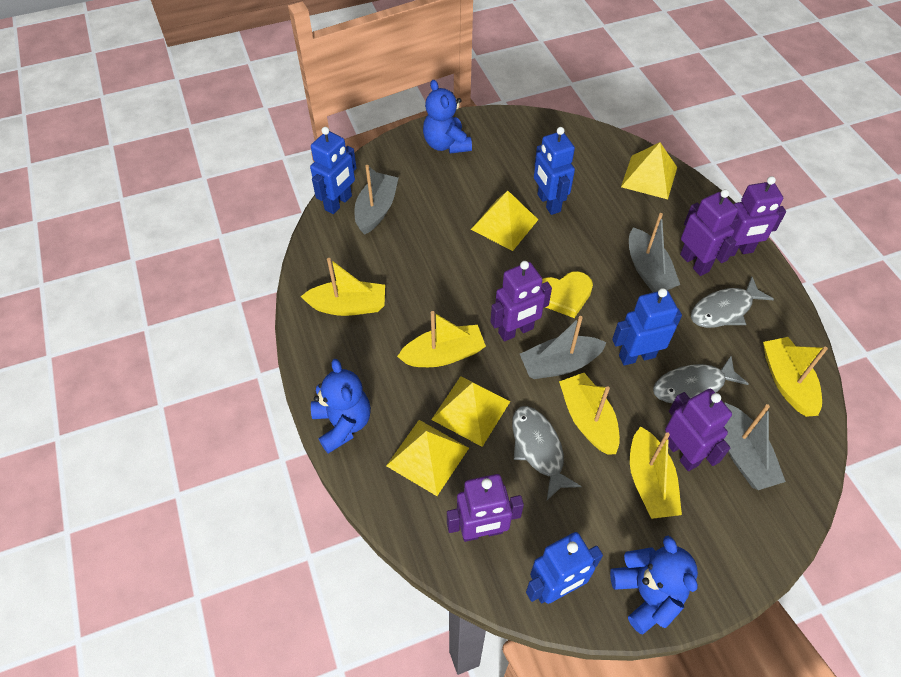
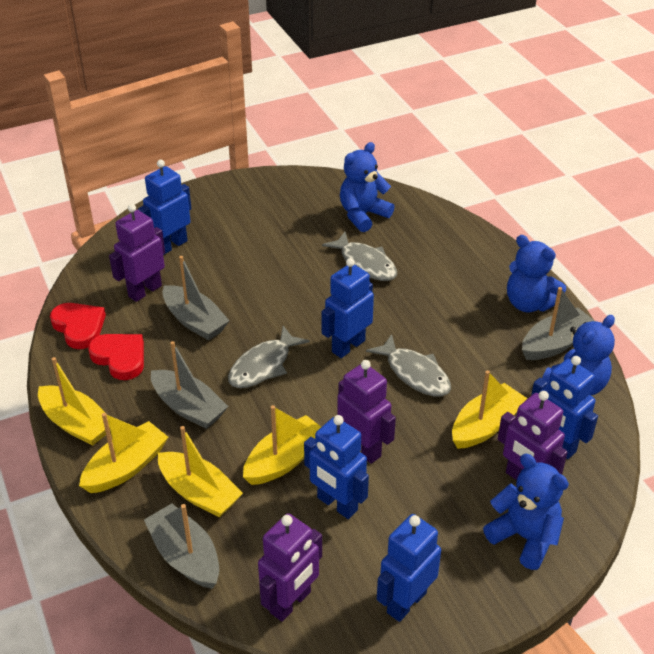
blue robot: 4 -> 5
blue teddy bear: 3 -> 4
purple robot: 5 -> 4
red heart: 0 -> 2
yellow heart: 1 -> 0
yellow pyramid: 4 -> 0

